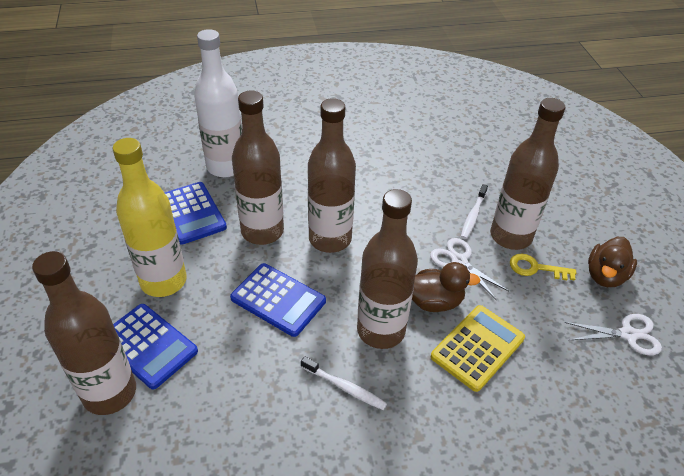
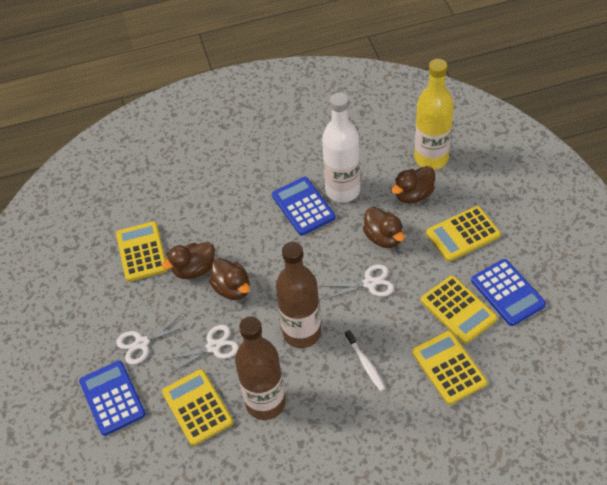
brown bottle: 5 -> 2
brown duck: 2 -> 4
white scissors: 2 -> 3
white toothbrush: 2 -> 1
yellow calculator: 1 -> 5
yellow key: 1 -> 0

